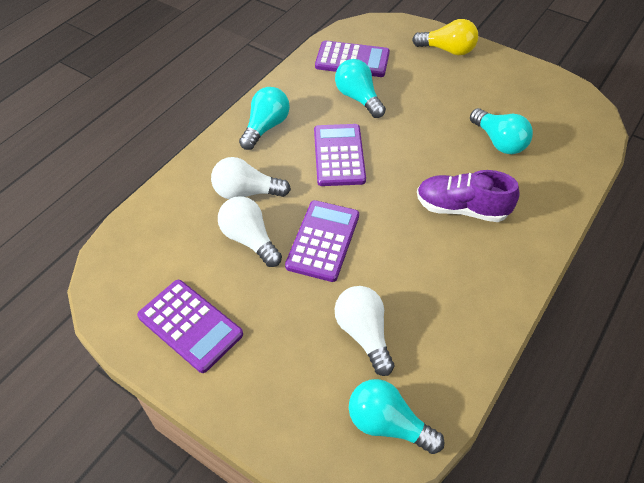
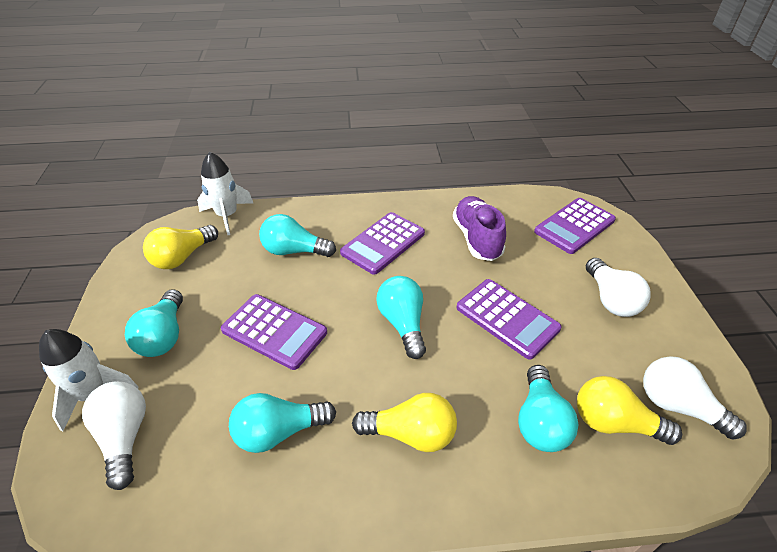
turquoise light bulb: 4 -> 5
white rocket: 0 -> 2
yellow light bulb: 1 -> 3

